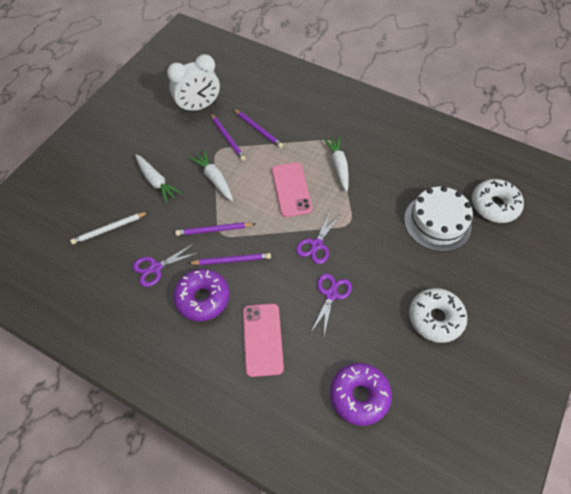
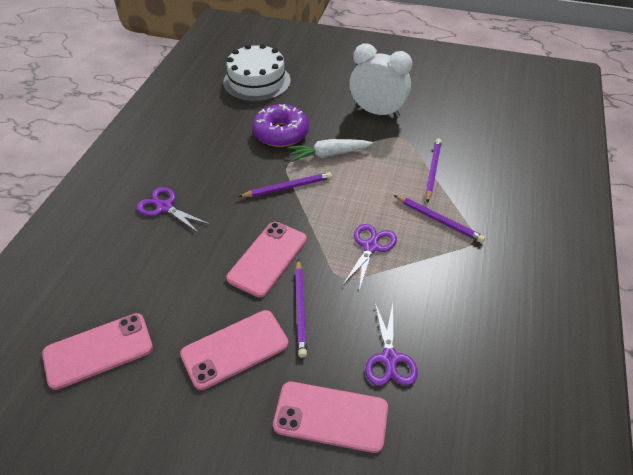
pink phone: 2 -> 4
purple donut: 2 -> 1
white carrot: 3 -> 1
white donut: 2 -> 0
white pencil: 1 -> 0

